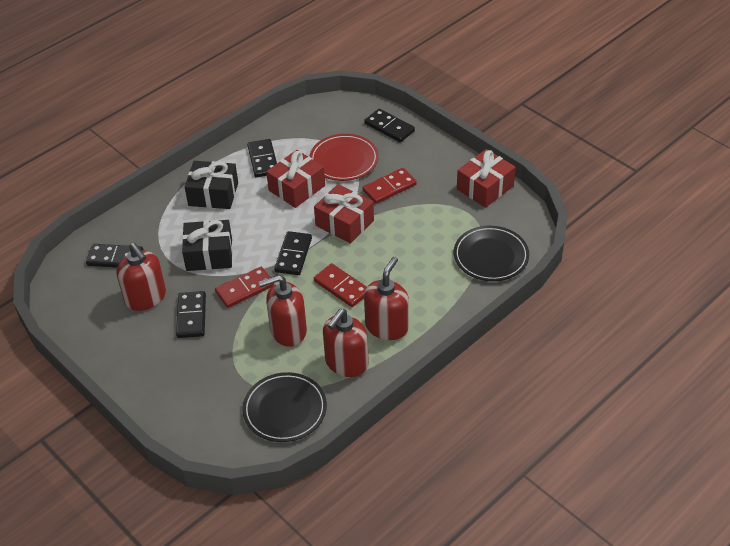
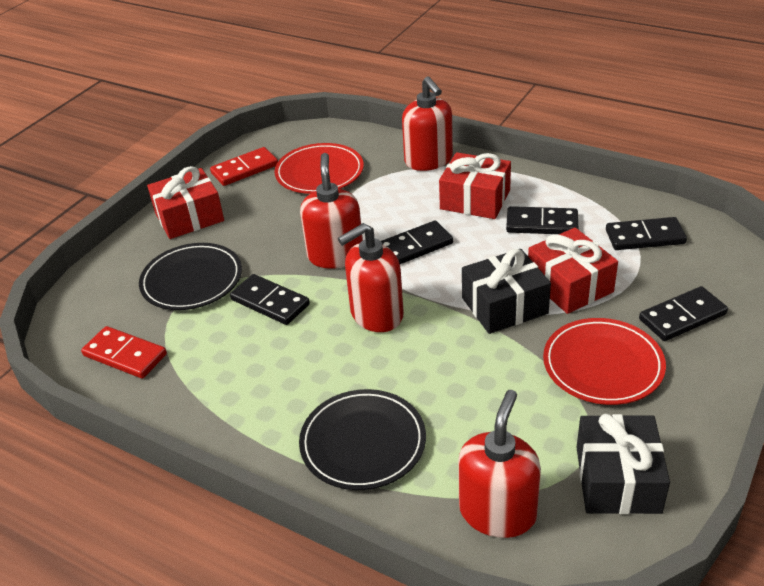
red domino: 3 -> 2
red plate: 1 -> 2

